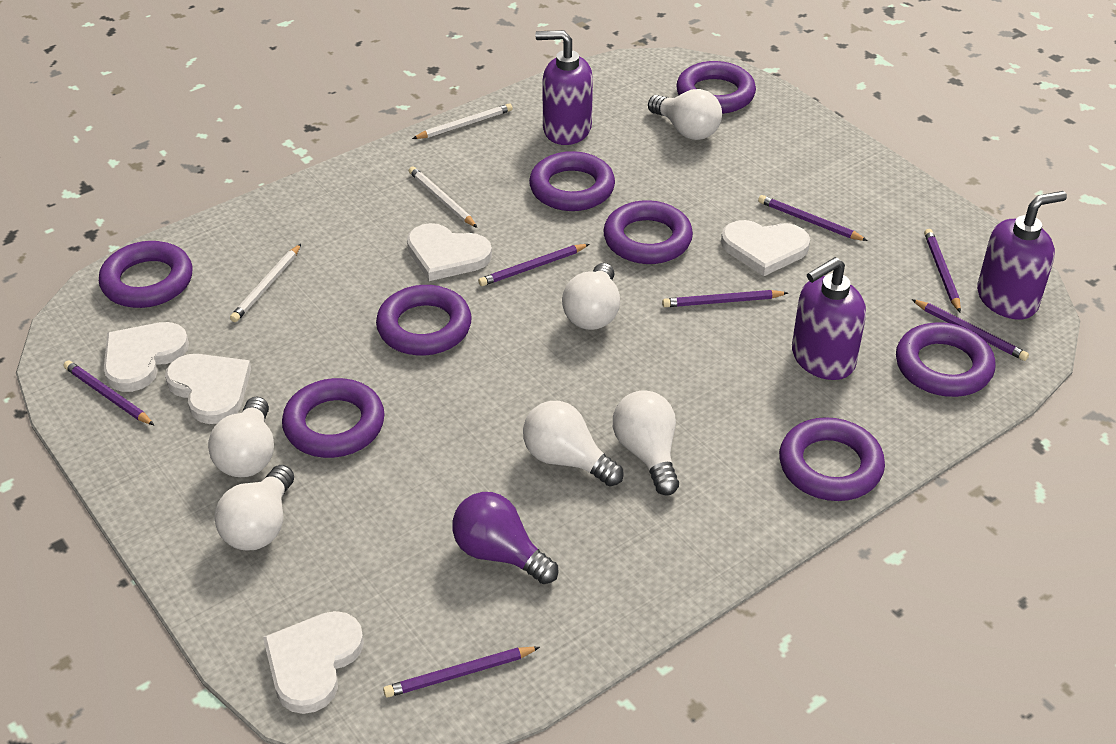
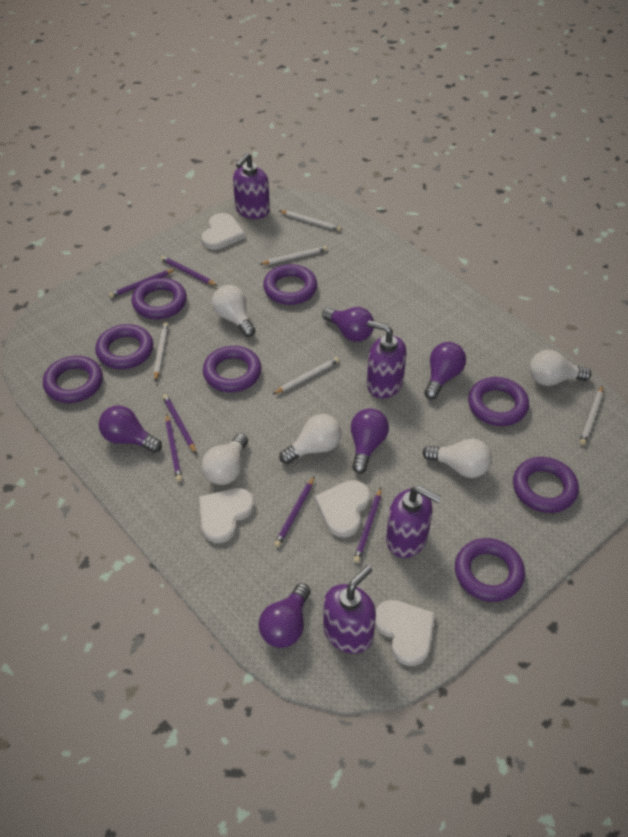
purple light bulb: 1 -> 5
purple pencil: 7 -> 6
purple soap dispenser: 3 -> 4
white heart: 5 -> 4
white light bulb: 6 -> 5
white pencil: 3 -> 5

